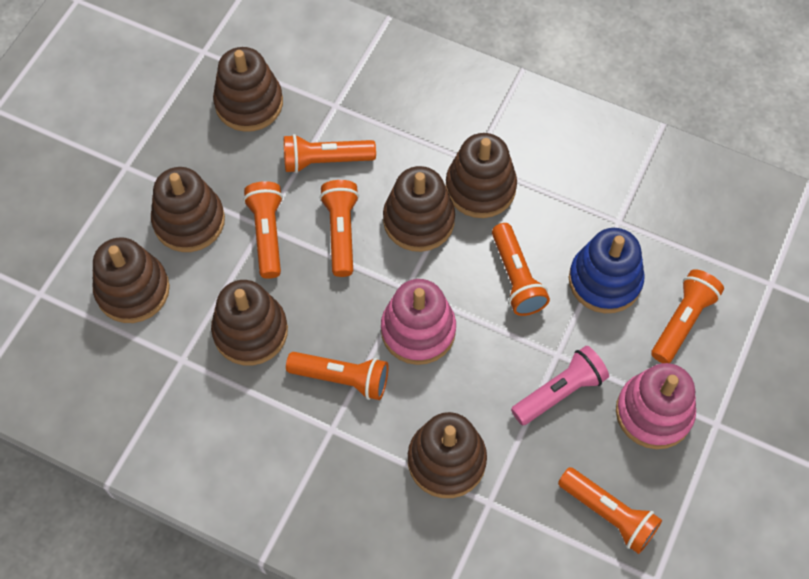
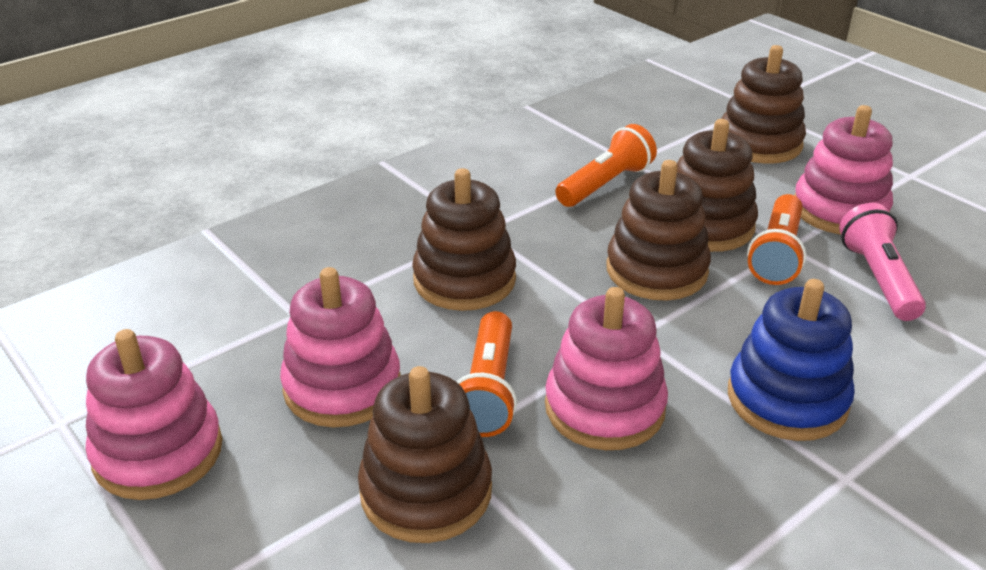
brown stacking toy: 7 -> 5
orange flashlight: 7 -> 3
pink stacking toy: 2 -> 4

